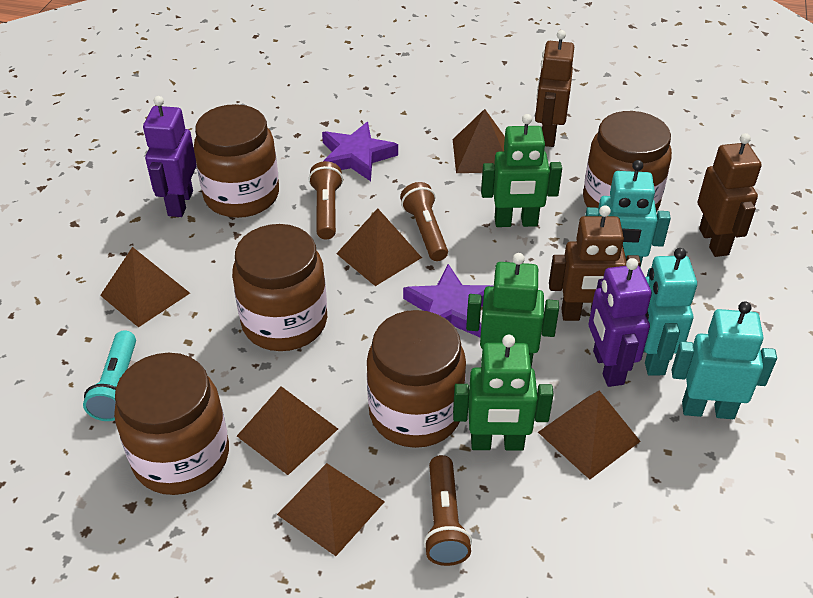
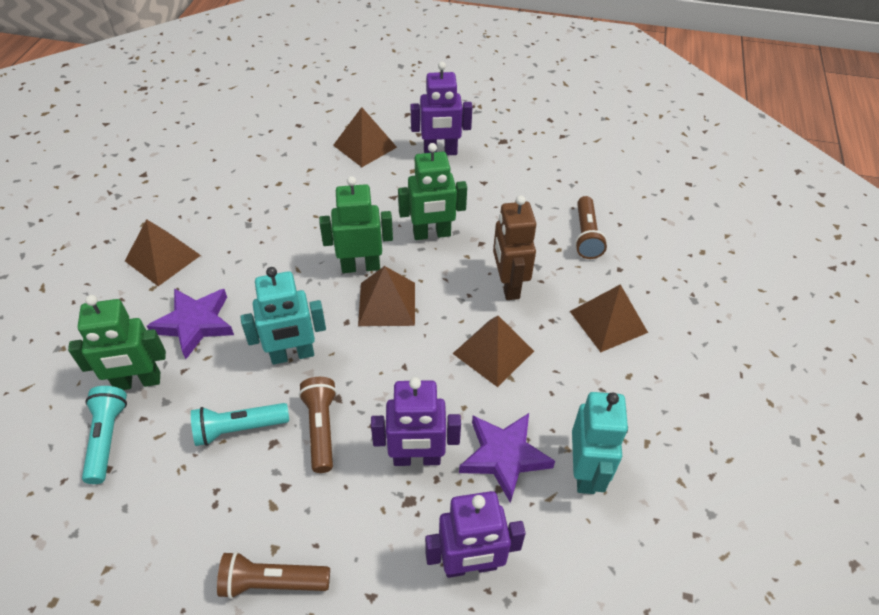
brown jar: 5 -> 0
brown pyramid: 6 -> 5
brown robot: 3 -> 1
purple robot: 2 -> 3
turquoise flashlight: 1 -> 2
turquoise robot: 3 -> 2

